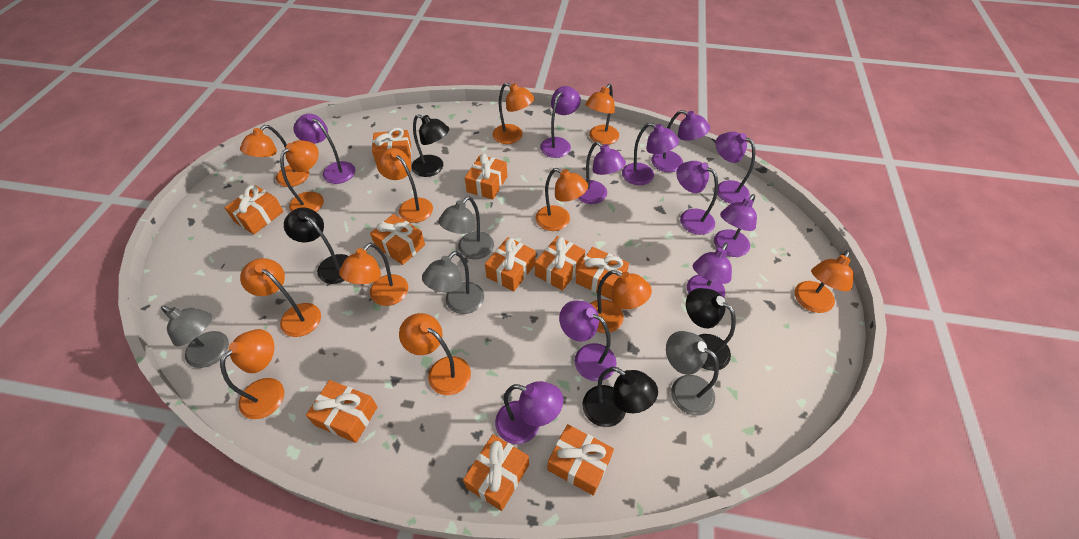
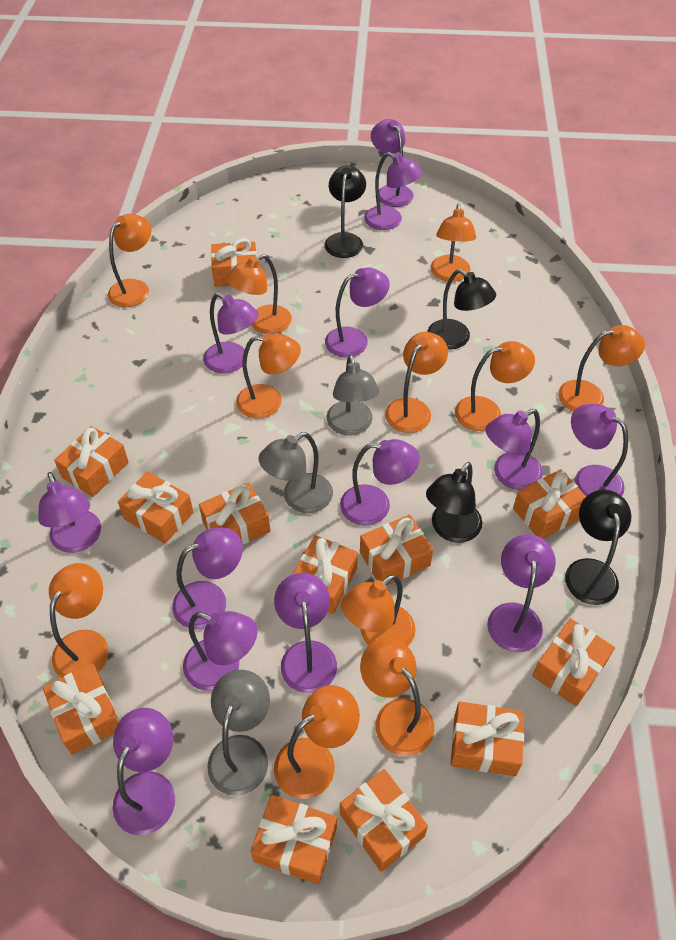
grey lamp: 4 -> 3
orange gift: 10 -> 12
orange lamp: 12 -> 11
purple lamp: 11 -> 13

